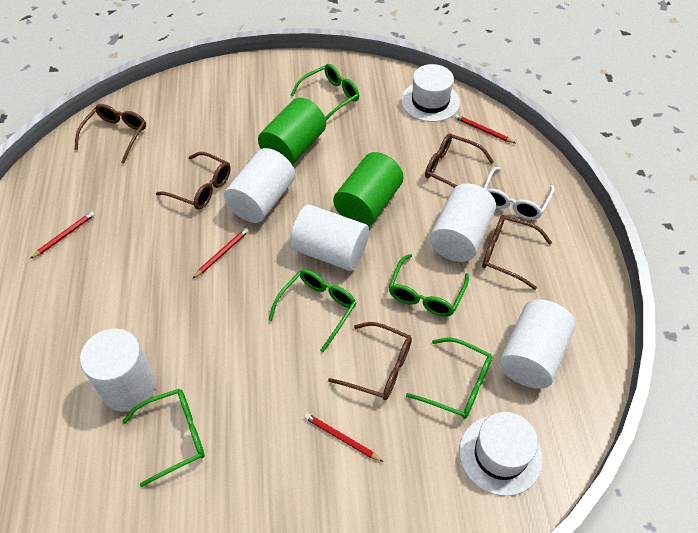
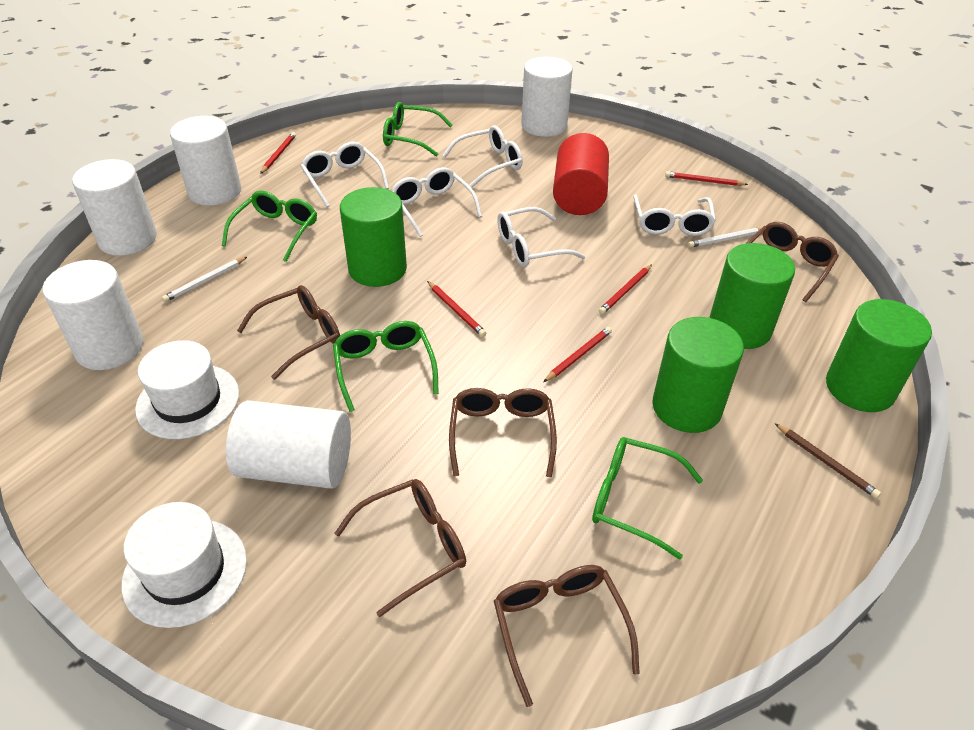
brown pencil: 0 -> 1
green cylinder: 2 -> 4
green glasses: 5 -> 4
red cylinder: 0 -> 1
red pencil: 4 -> 5
white glasses: 1 -> 5
white pencil: 0 -> 2

